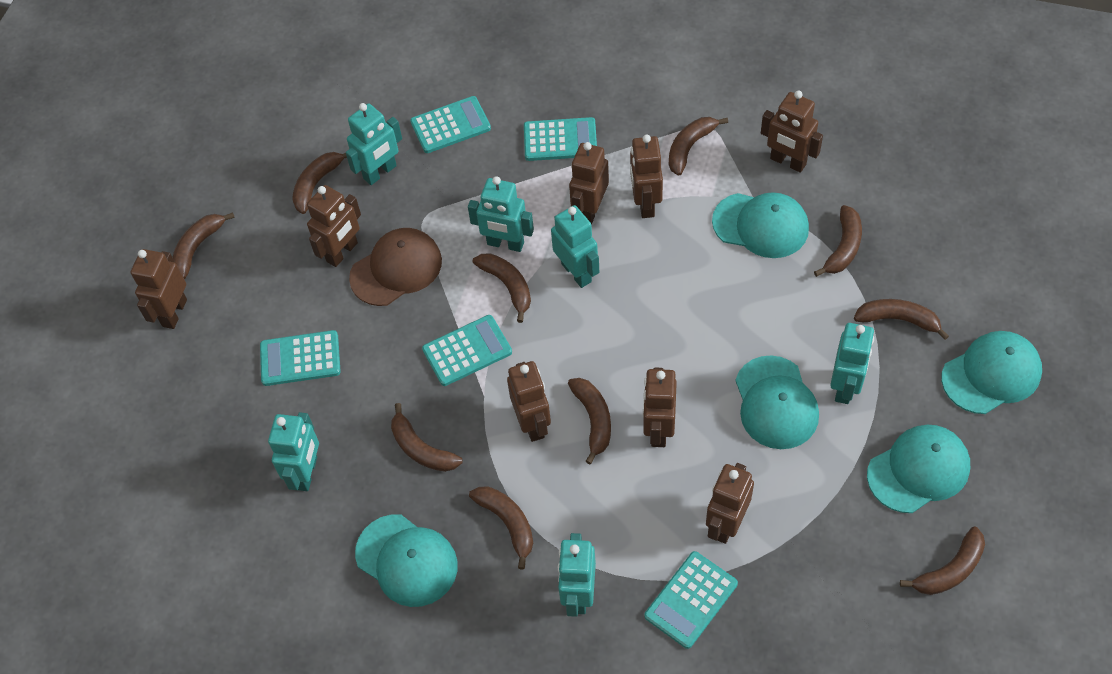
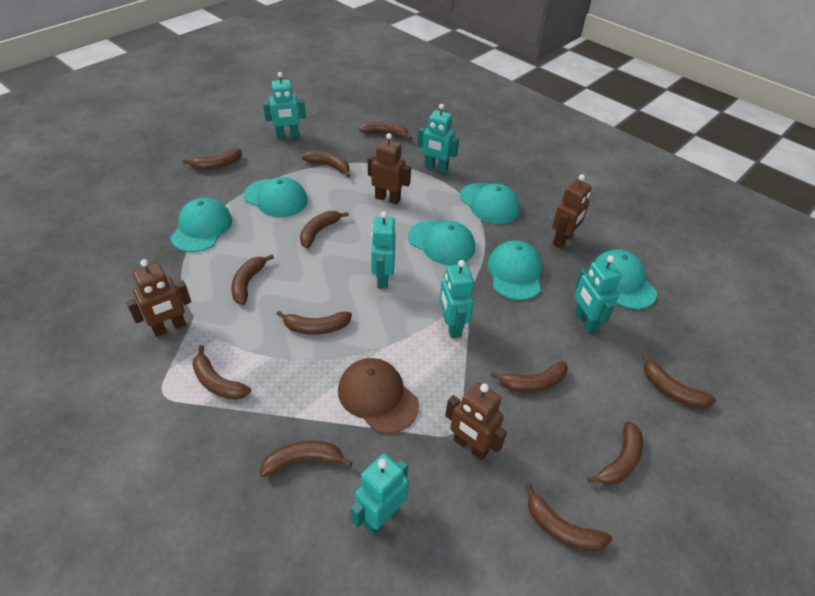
brown banana: 10 -> 12
brown robot: 8 -> 4
turquoise calculator: 5 -> 0
turquoise cap: 5 -> 6

